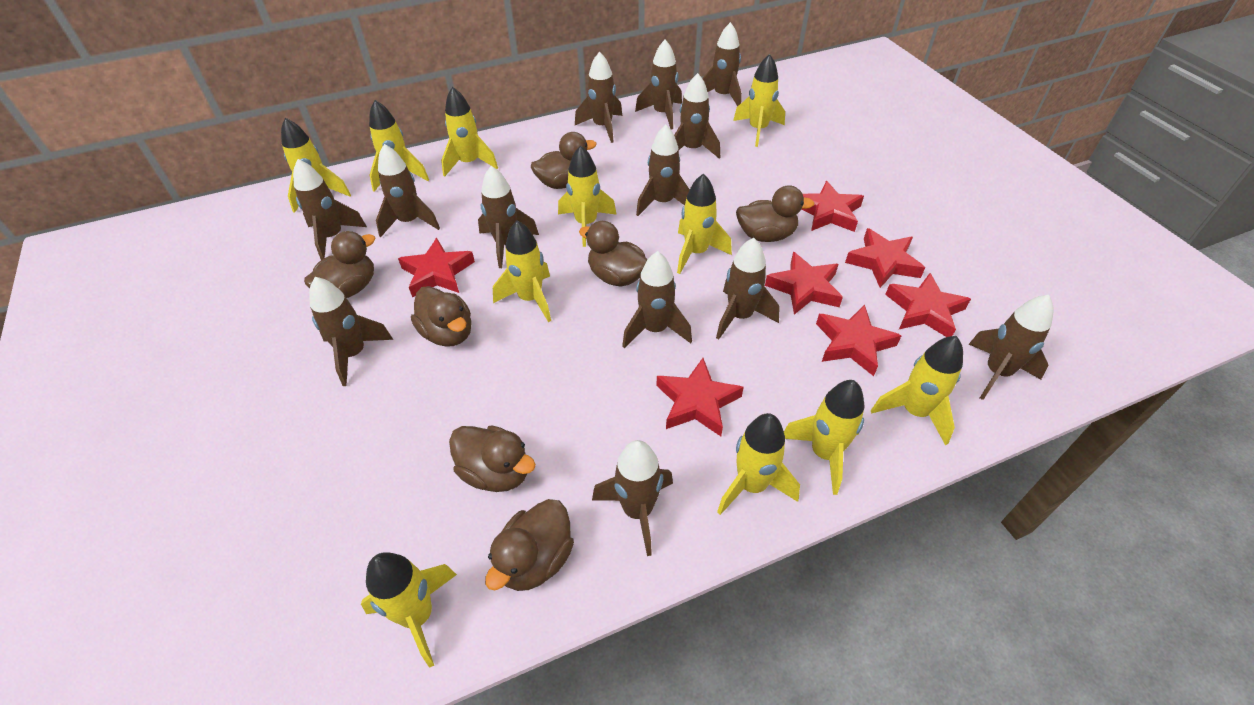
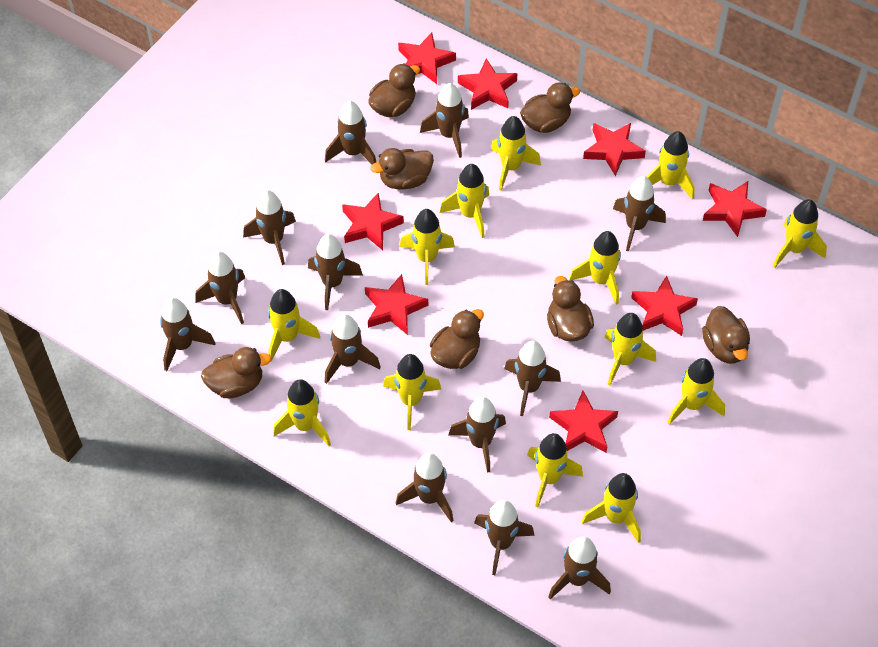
red star: 7 -> 8
yellow rocket: 11 -> 13

